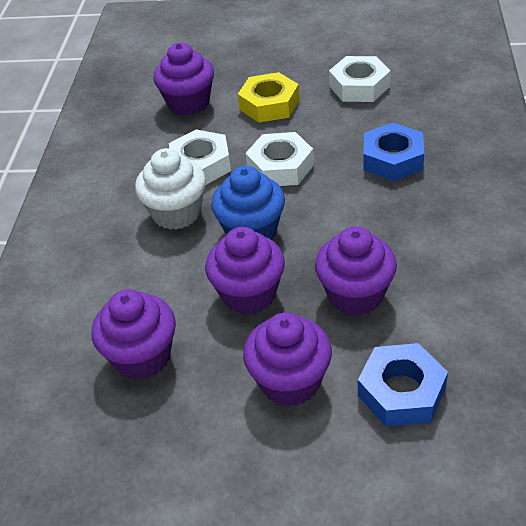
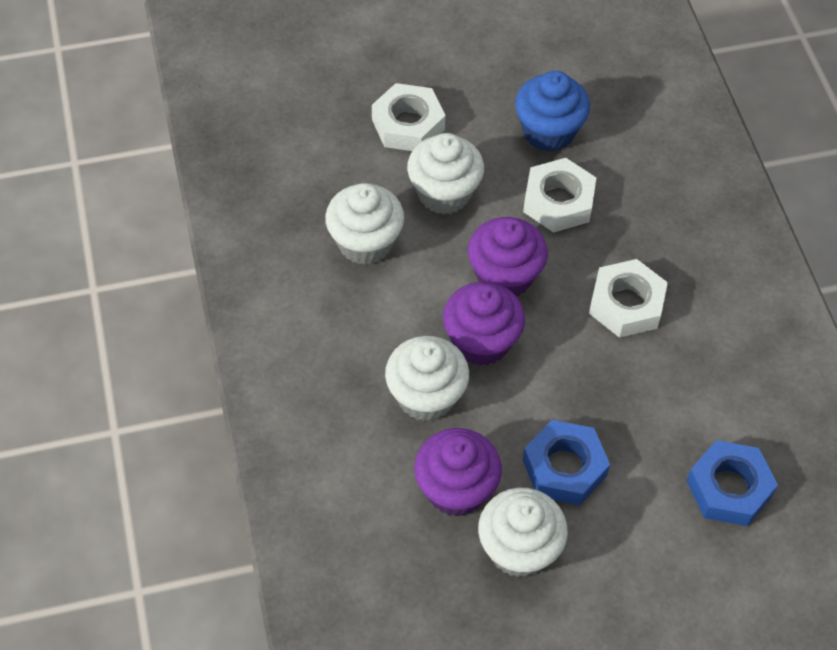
purple cupcake: 5 -> 3
white cupcake: 1 -> 4
yellow nut: 1 -> 0

